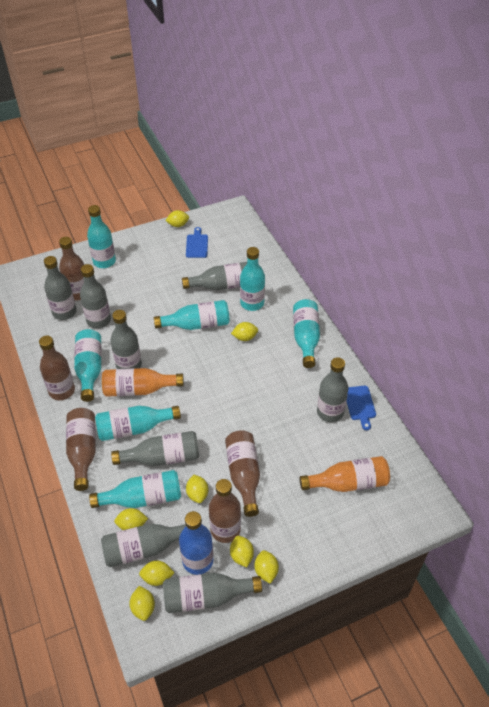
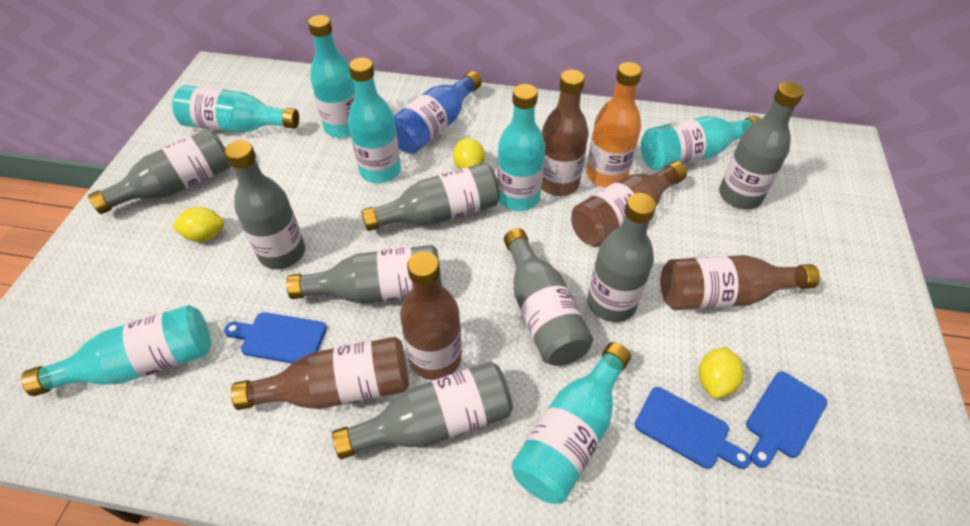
blue cutting board: 2 -> 3
orange bottle: 2 -> 1
yellow lemon: 8 -> 3

